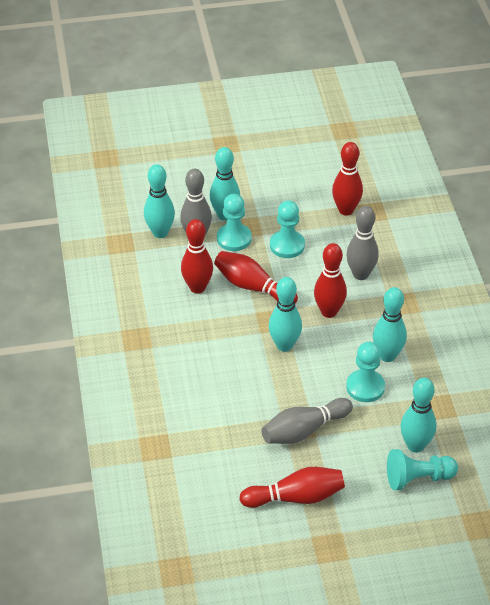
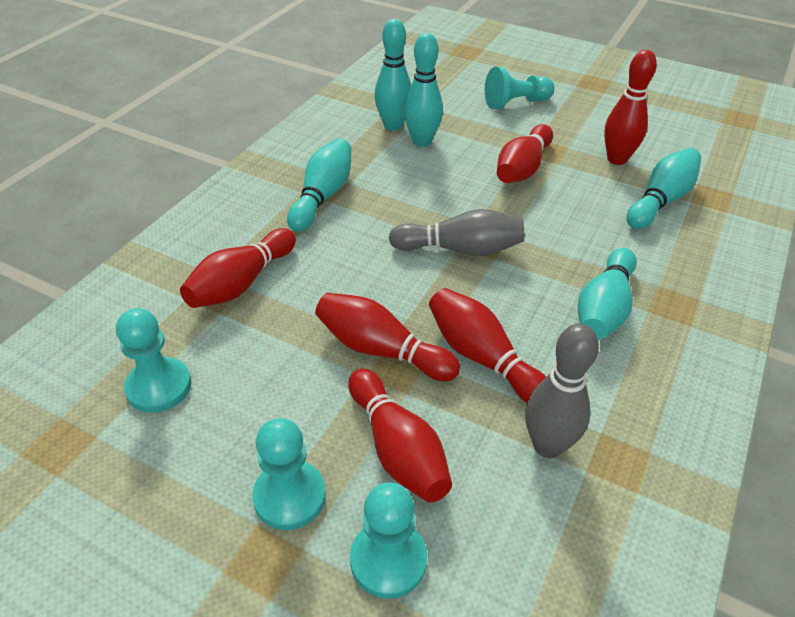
grey bowling pin: 3 -> 2
red bowling pin: 5 -> 6

